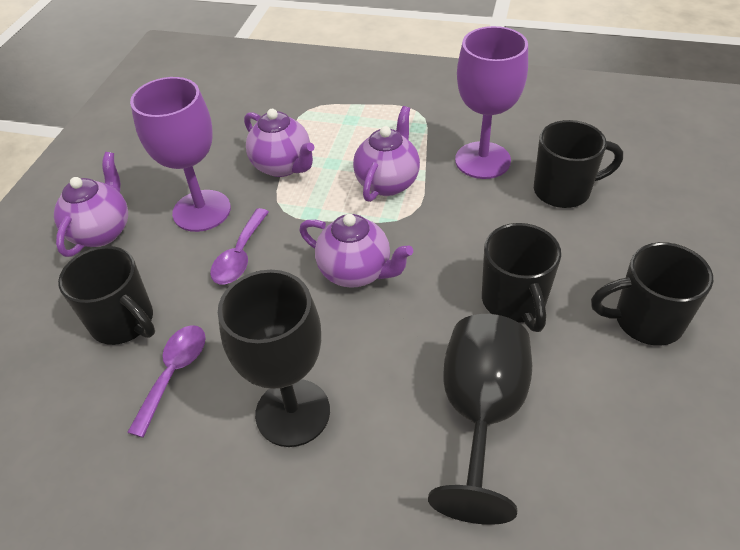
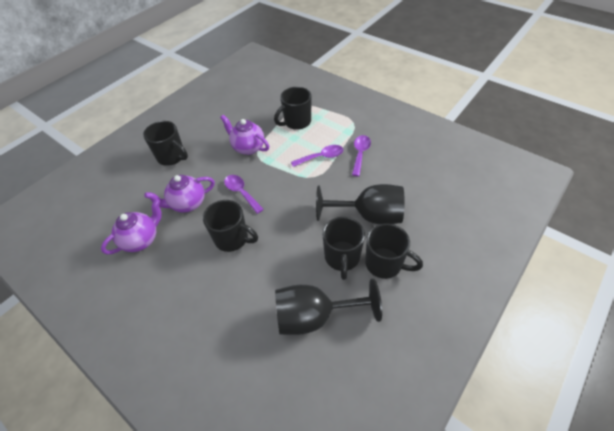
black mug: 4 -> 5
purple goblet: 2 -> 0
purple spoon: 2 -> 3
purple teapot: 4 -> 3

